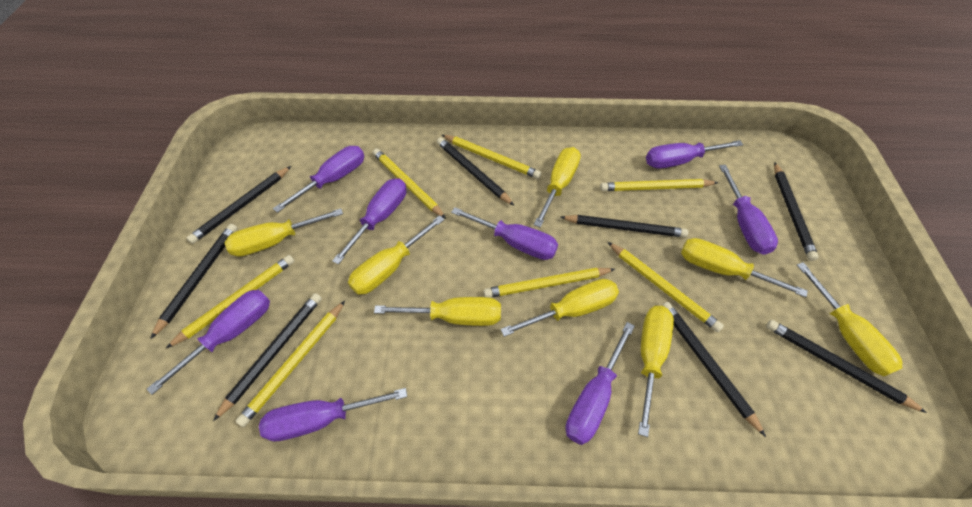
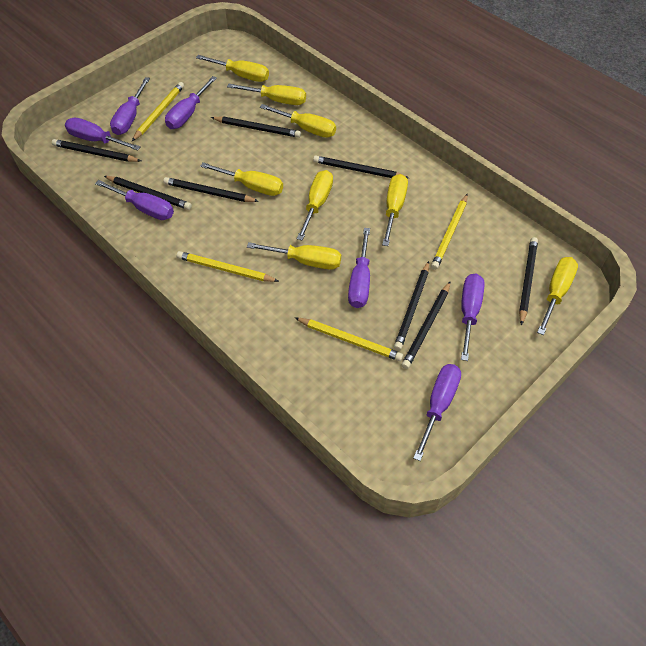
purple screwdriver: 8 -> 7
yellow pencil: 7 -> 4

